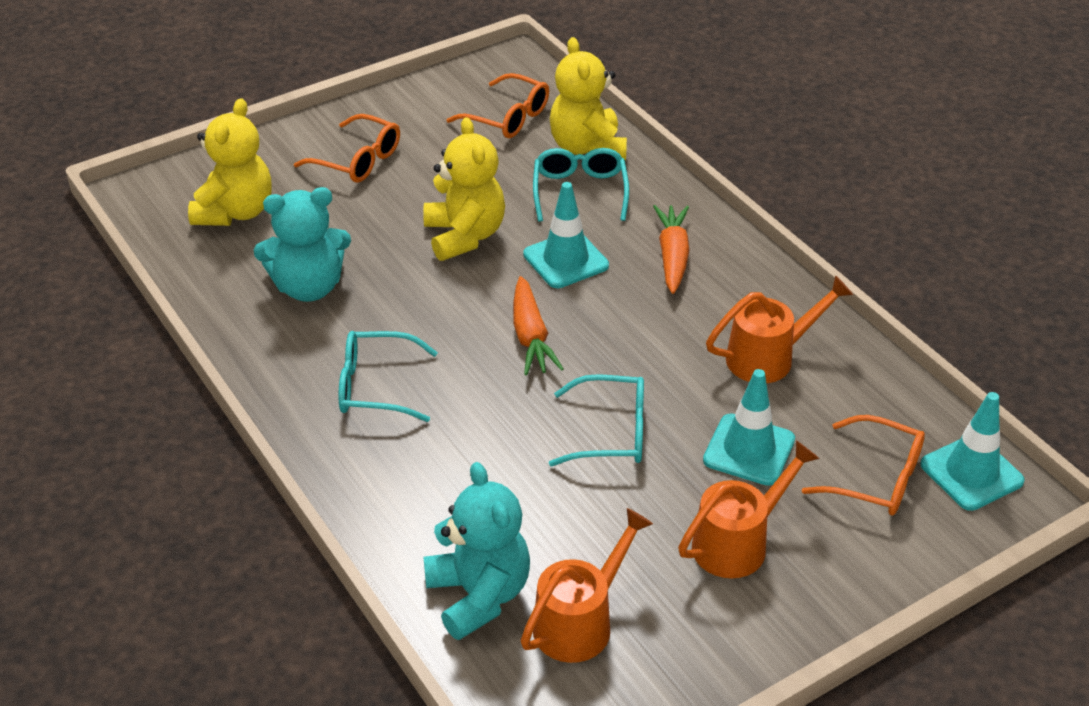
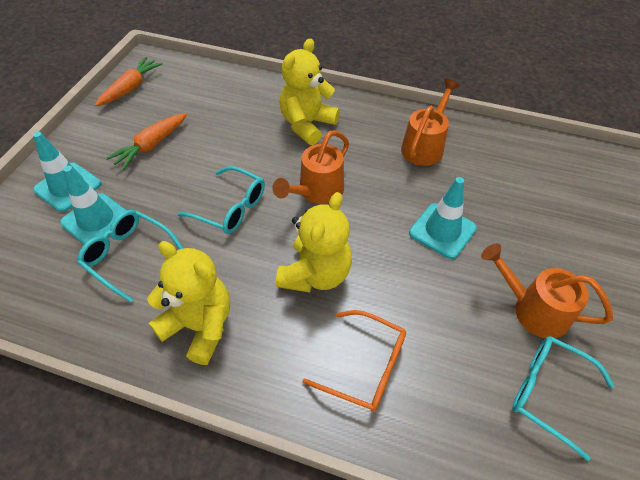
orange glasses: 3 -> 1
turquoise teddy bear: 2 -> 0

